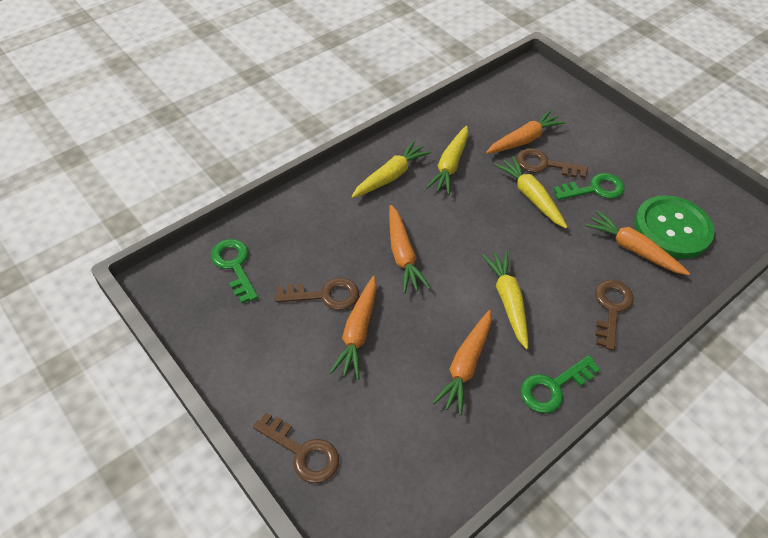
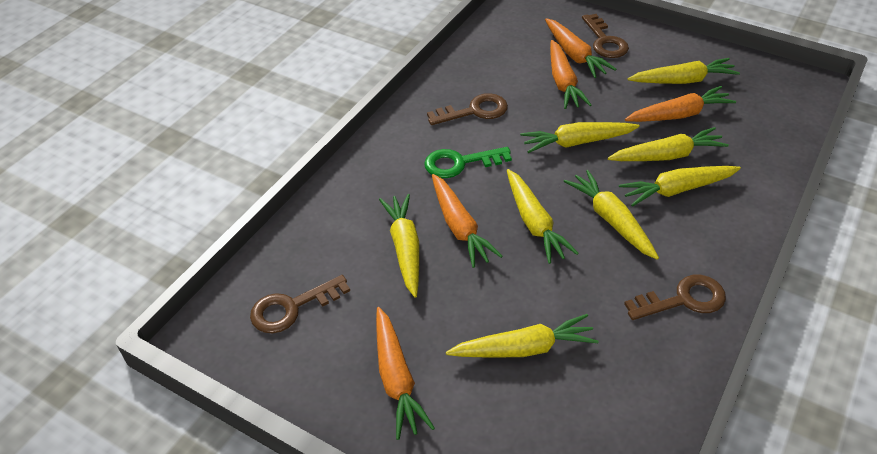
green button: 1 -> 0
green key: 3 -> 1
yellow carrot: 4 -> 8

